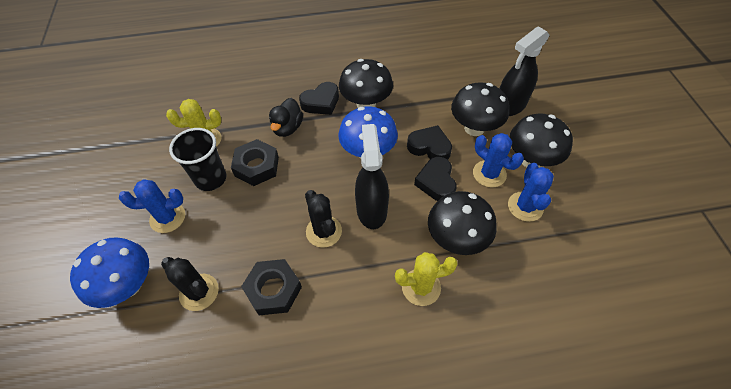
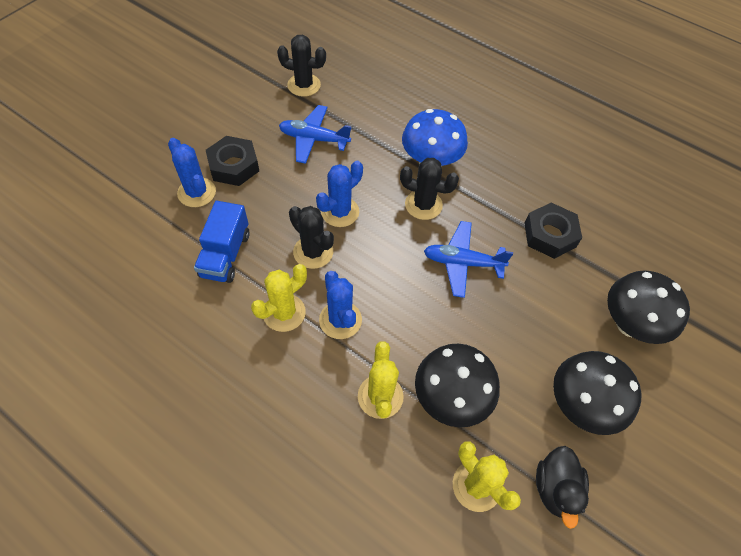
black cactus: 2 -> 3
black cup: 1 -> 0
black heart: 3 -> 0
black mushroom: 4 -> 3
black spray bottle: 2 -> 0
blue mushroom: 2 -> 1
blue plane: 0 -> 2
blue truck: 0 -> 1
yellow cactus: 2 -> 3

